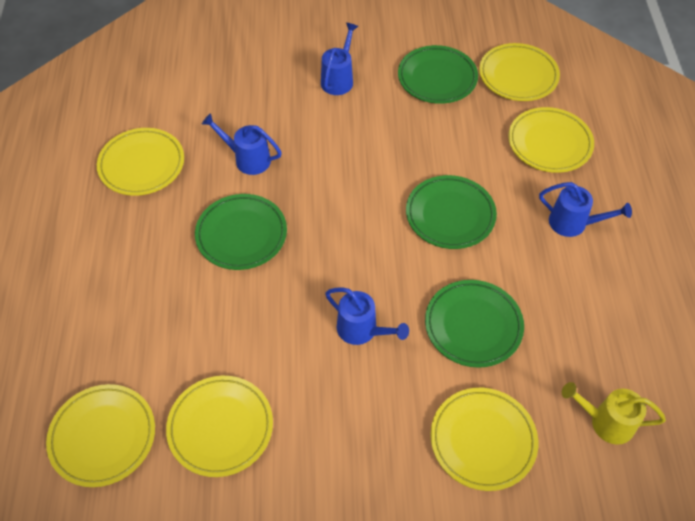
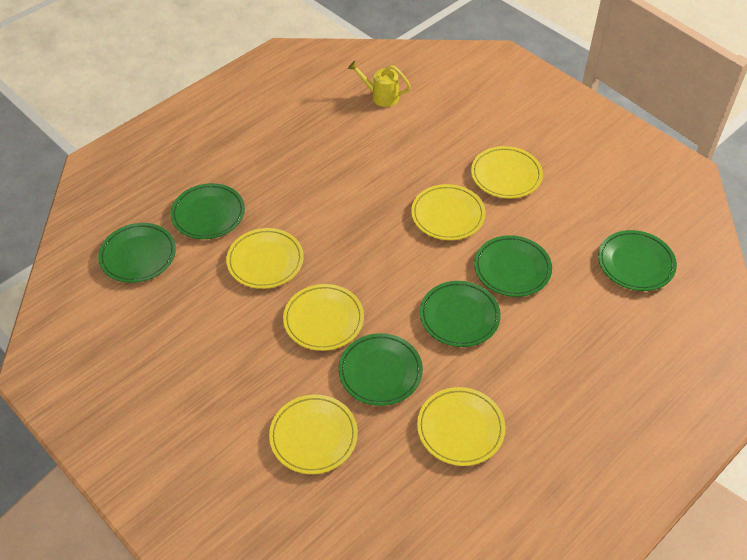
blue watering can: 4 -> 0
green plate: 4 -> 6

